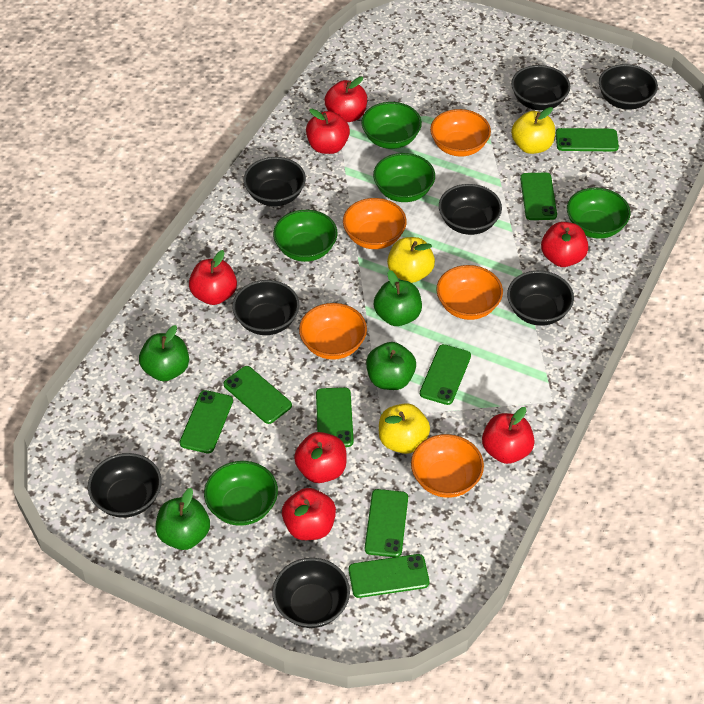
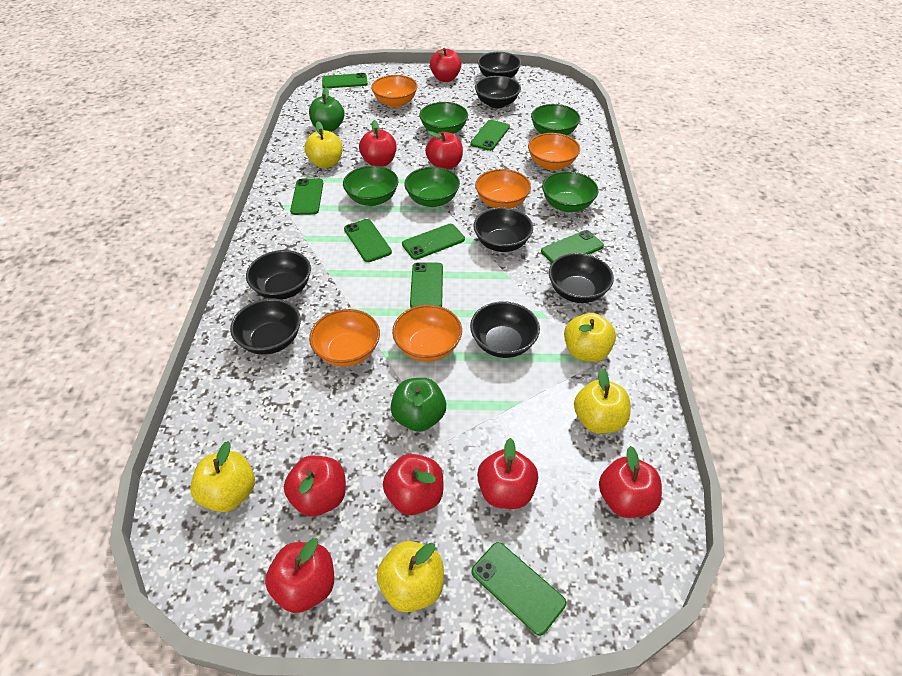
black bowl: 8 -> 7
green apple: 4 -> 2
red apple: 7 -> 8
yellow apple: 3 -> 5

